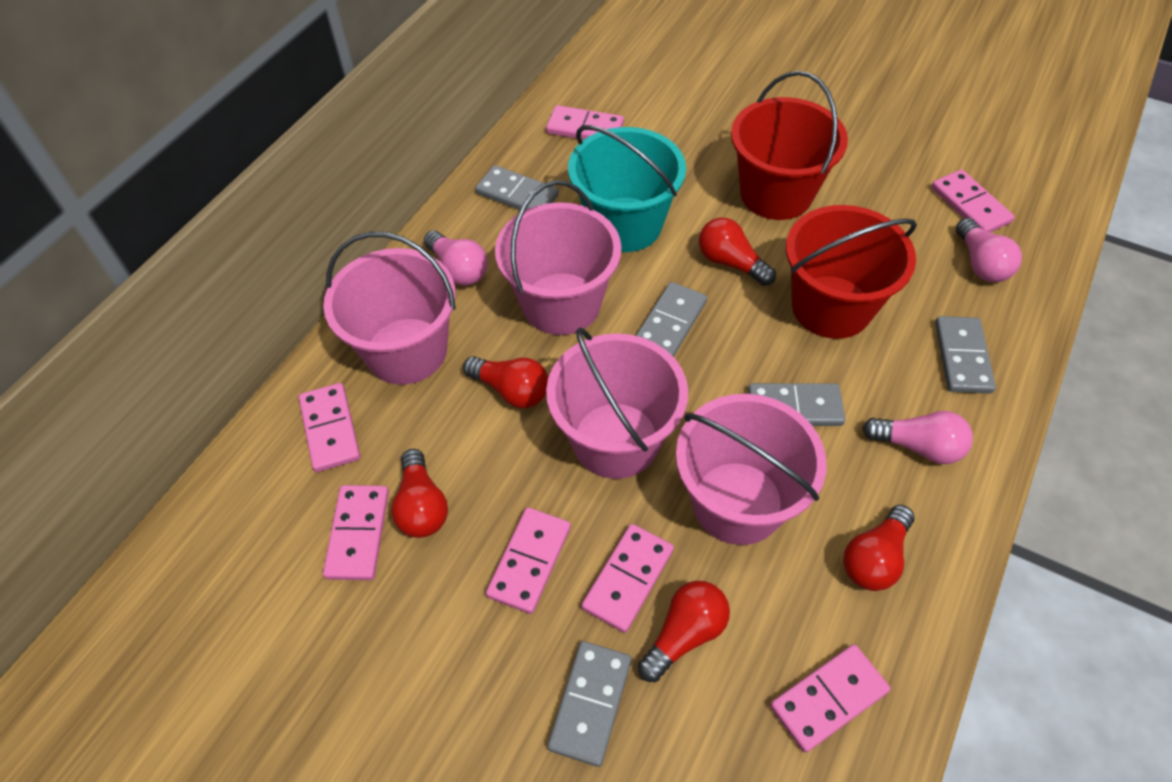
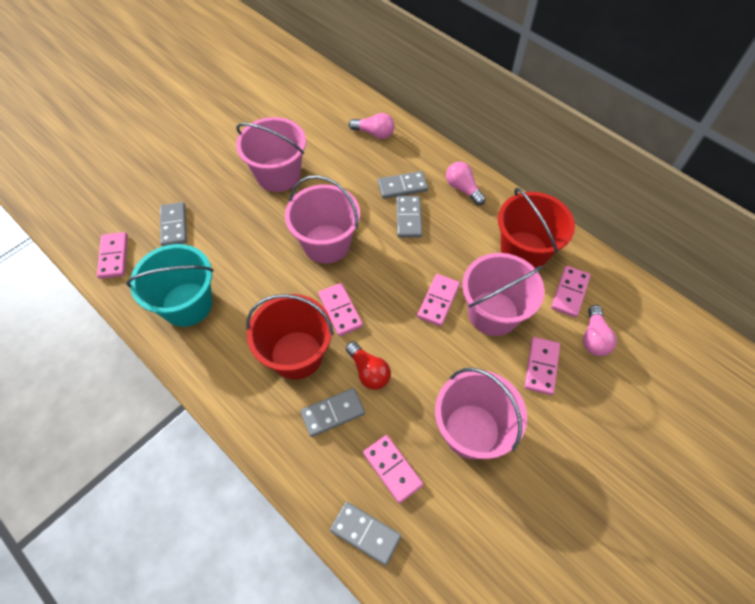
pink domino: 7 -> 6
red light bulb: 5 -> 1

